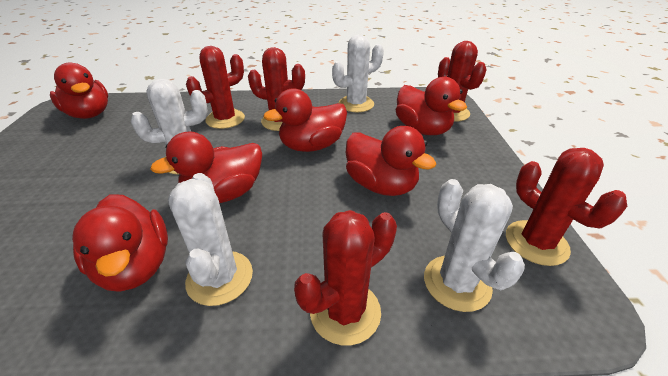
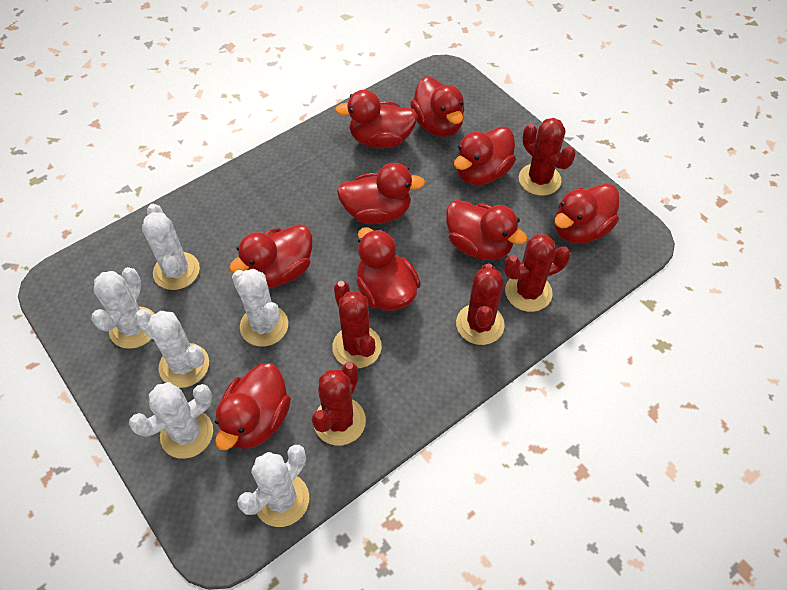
red duck: 6 -> 9
white cactus: 4 -> 6

